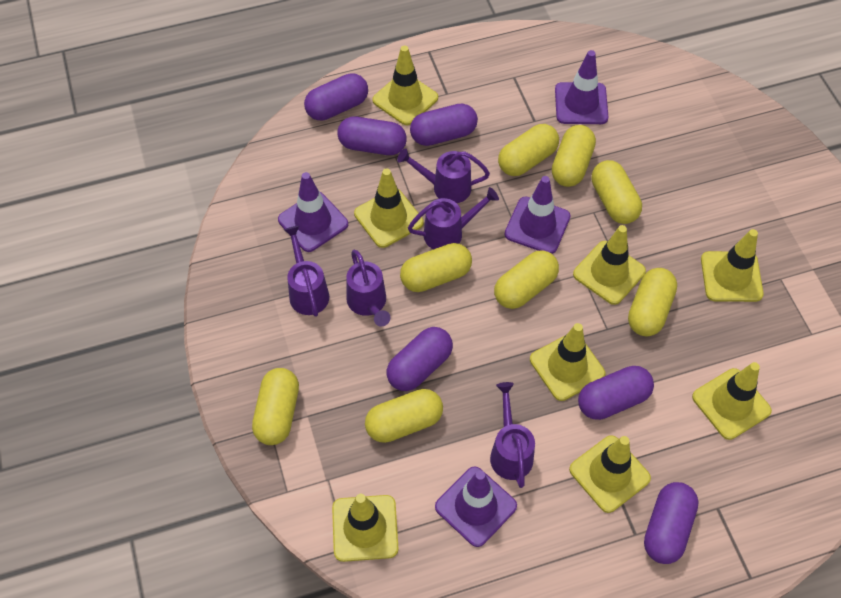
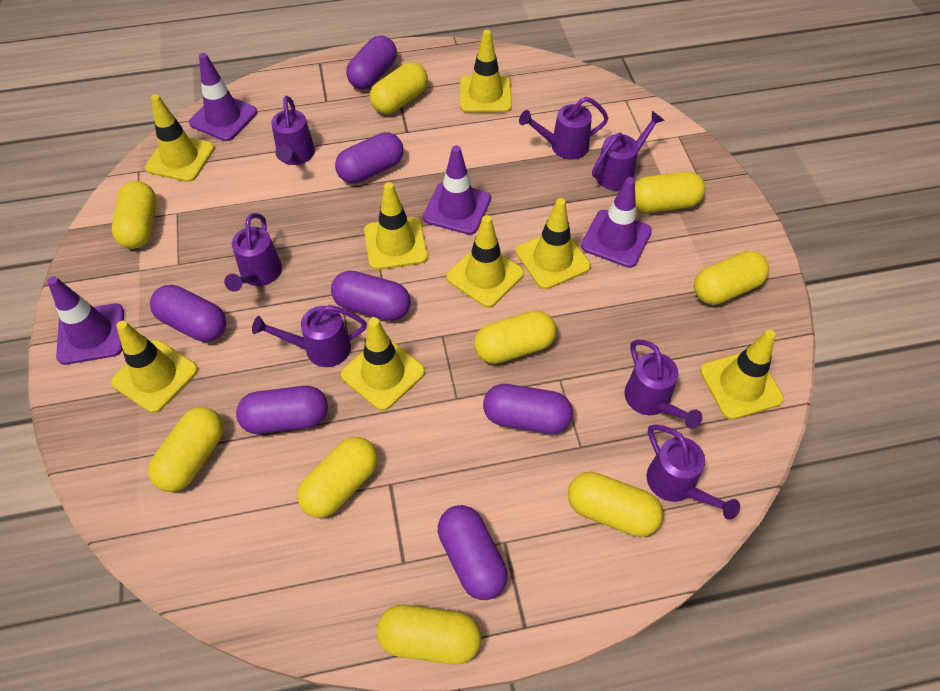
purple capsule: 6 -> 7
purple watering can: 5 -> 7
yellow capsule: 8 -> 9

